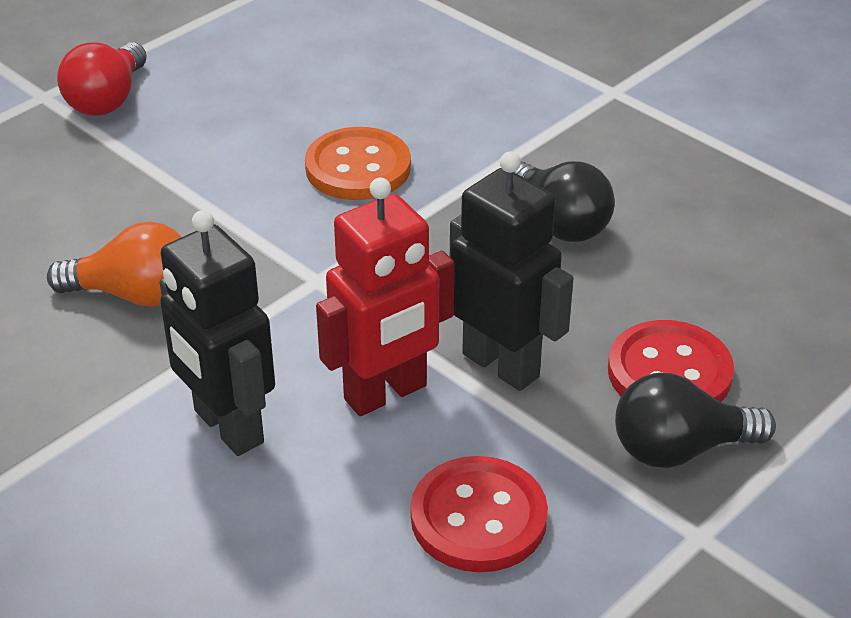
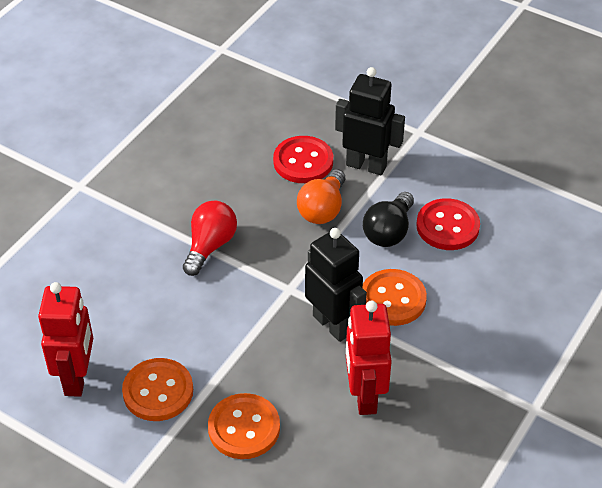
black light bulb: 2 -> 1
orange button: 1 -> 3
red robot: 1 -> 2

